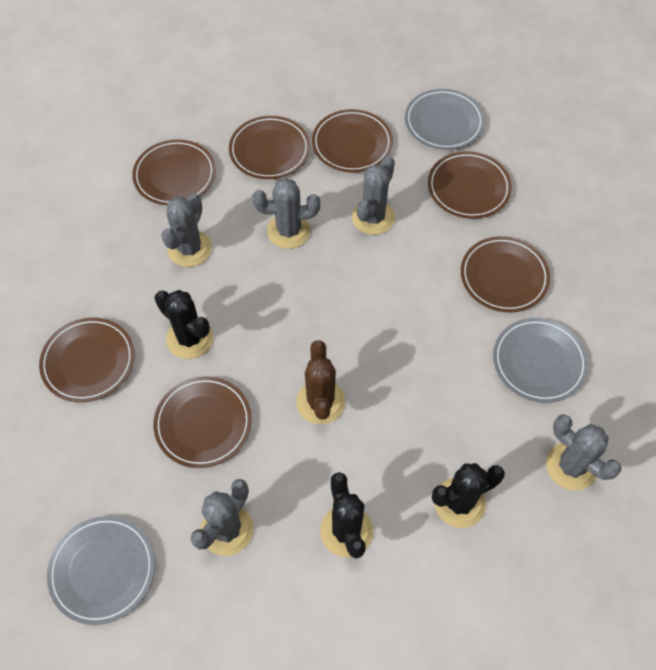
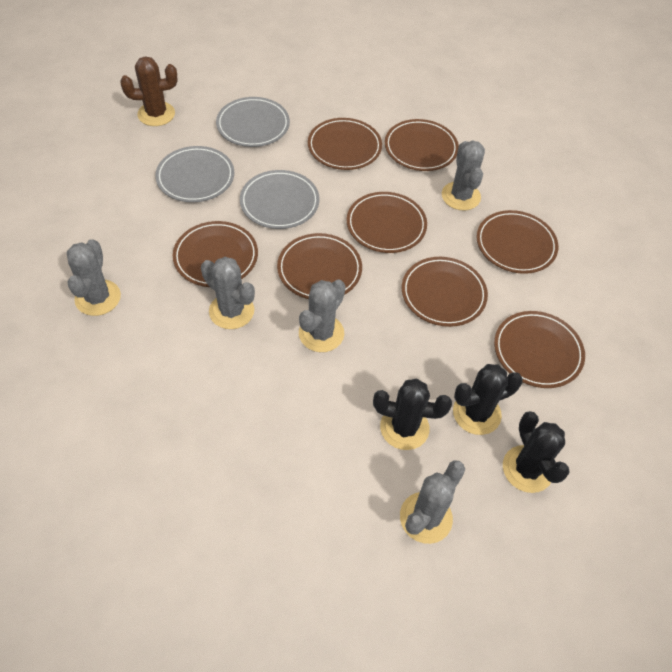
brown plate: 7 -> 8

